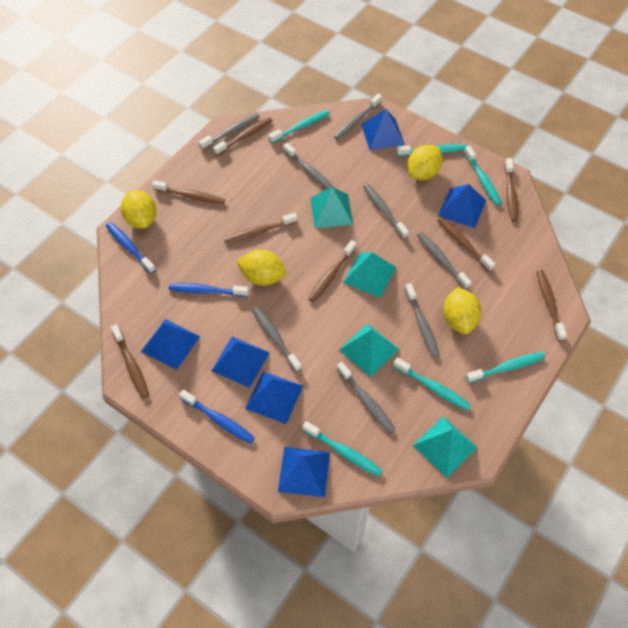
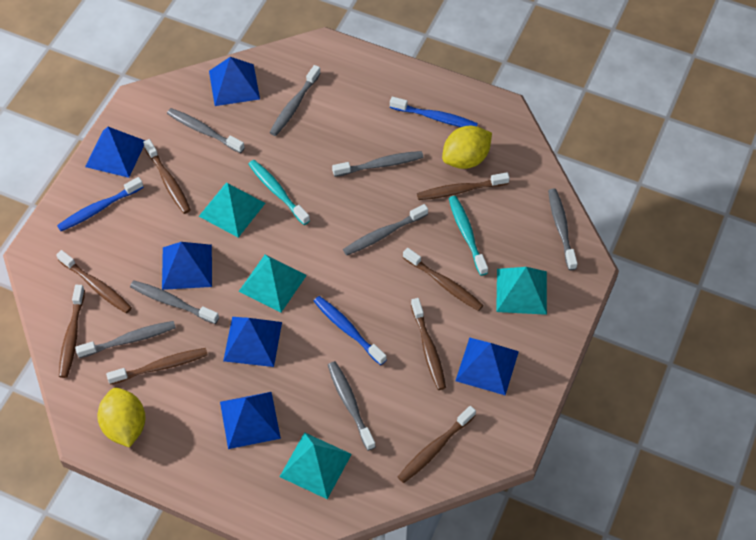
turquoise toothbrush: 6 -> 2
yellow lemon: 4 -> 2

